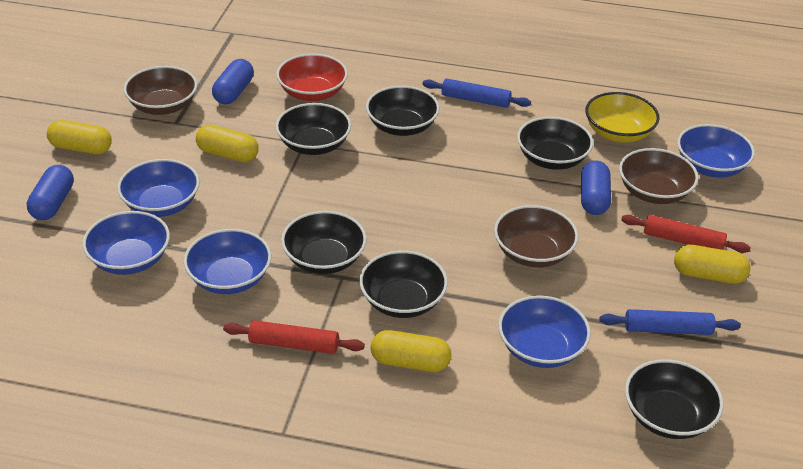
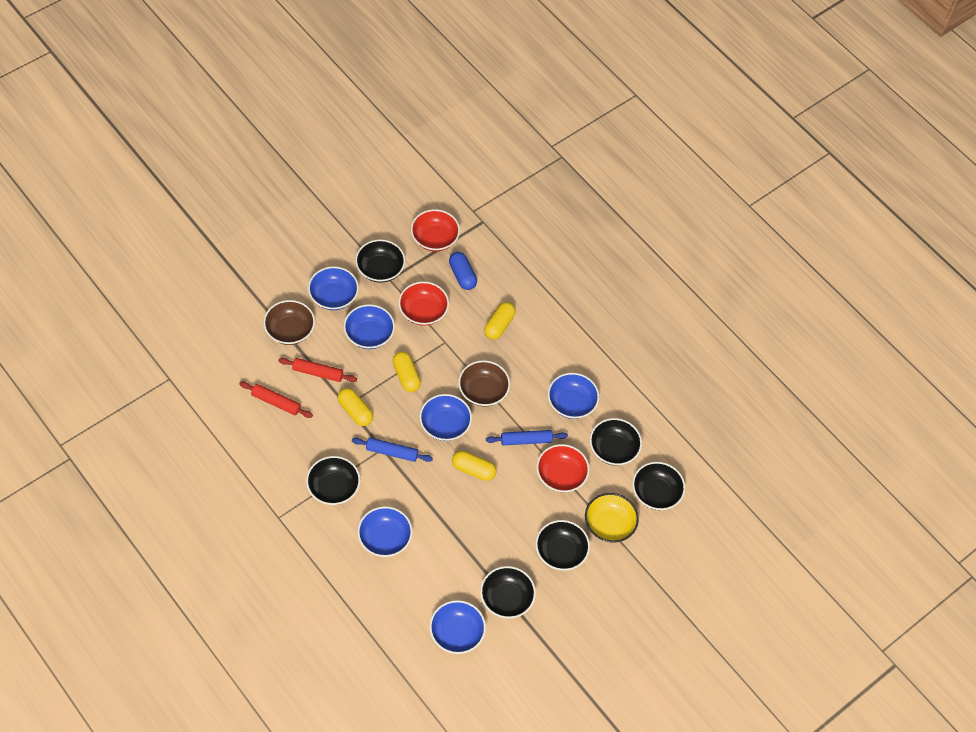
blue bowl: 5 -> 6
blue capsule: 3 -> 1
brown bowl: 3 -> 2
red bowl: 1 -> 3

